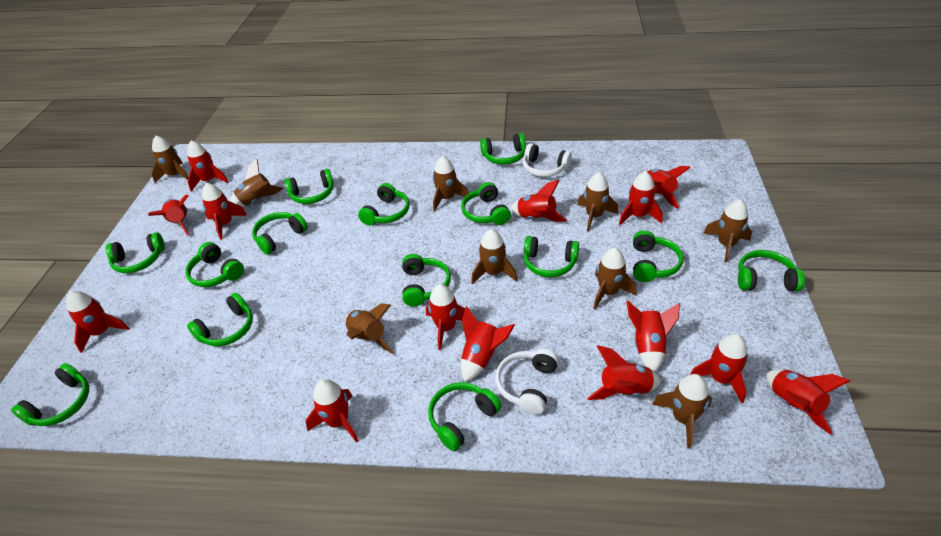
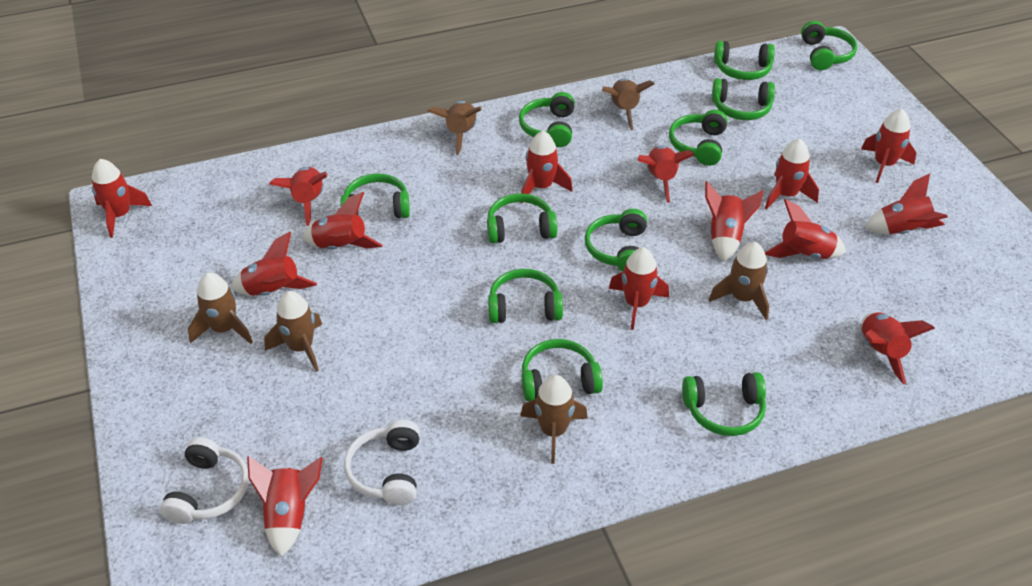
brown rocket: 9 -> 6
green headphones: 14 -> 11

